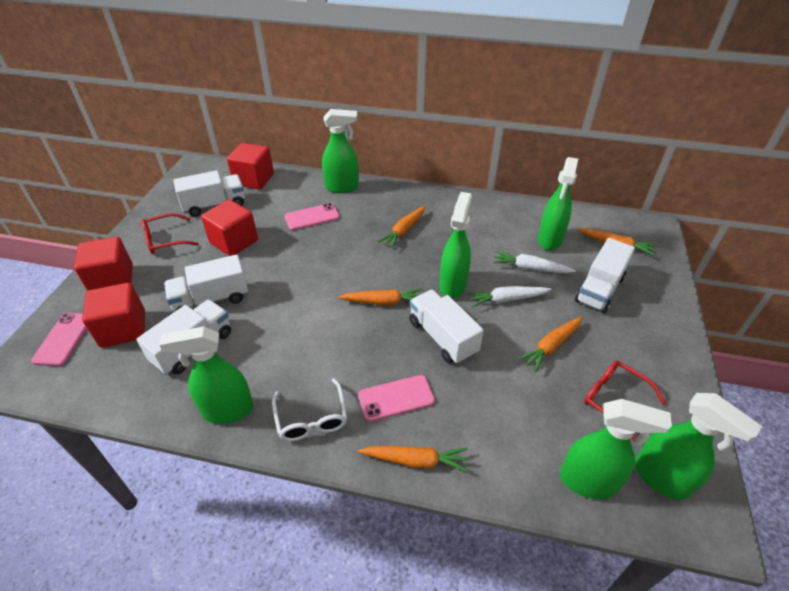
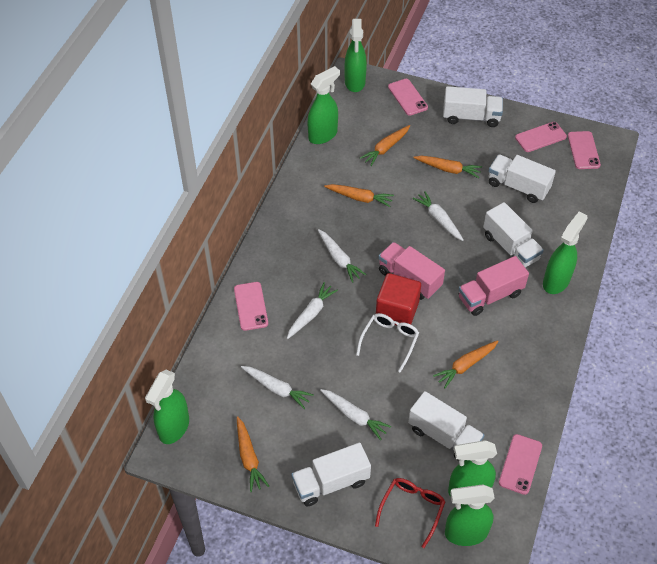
pink phone: 3 -> 5
pink truck: 0 -> 2
red cube: 4 -> 1
red glasses: 2 -> 1
white carrot: 2 -> 5

